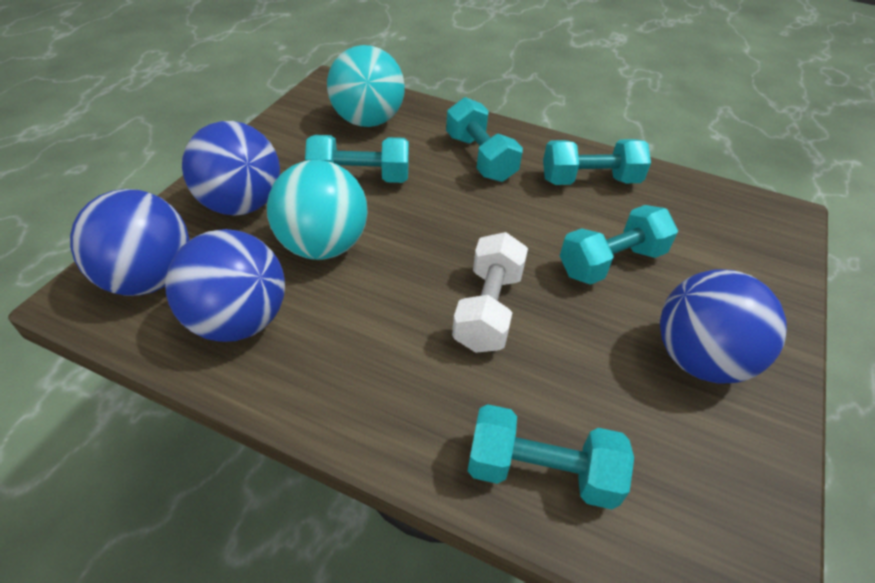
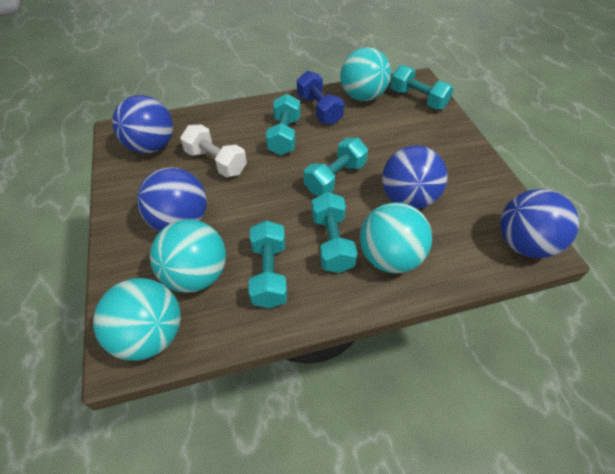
blue dumbbell: 0 -> 1
turquoise ball: 2 -> 4

